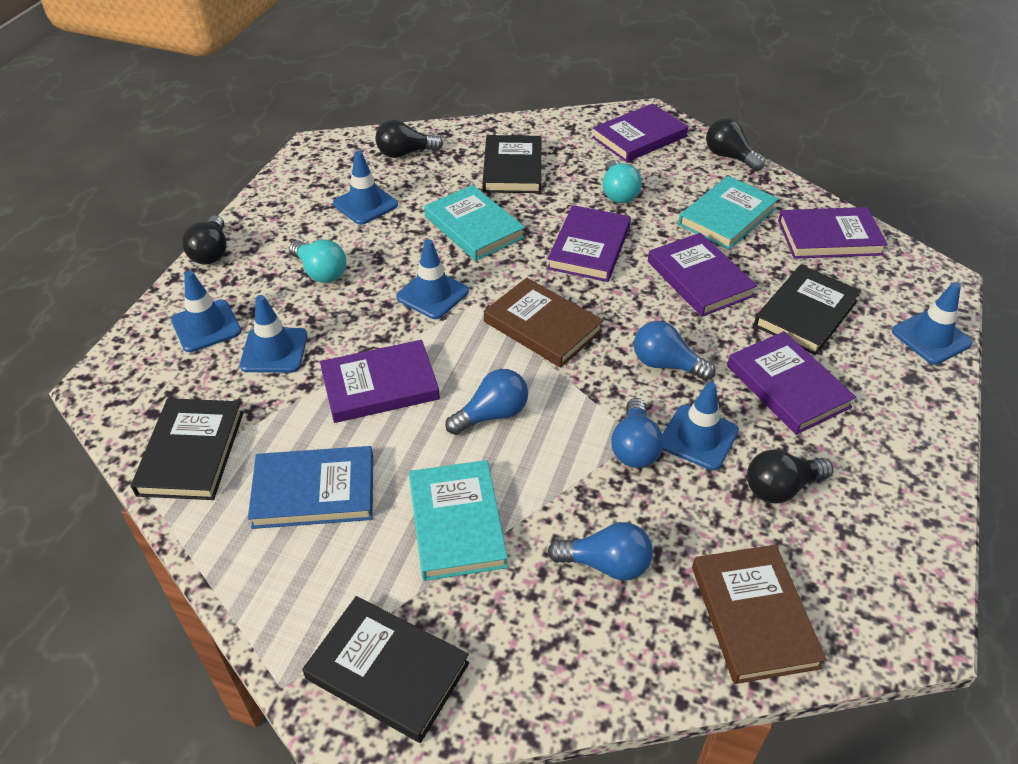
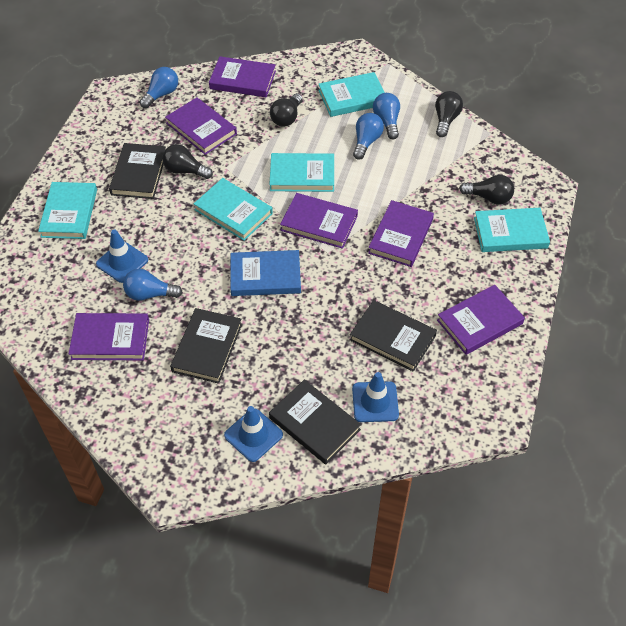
blue traffic cone: 6 -> 3
brown book: 2 -> 0
turquoise book: 3 -> 5
turquoise light bulb: 2 -> 0

